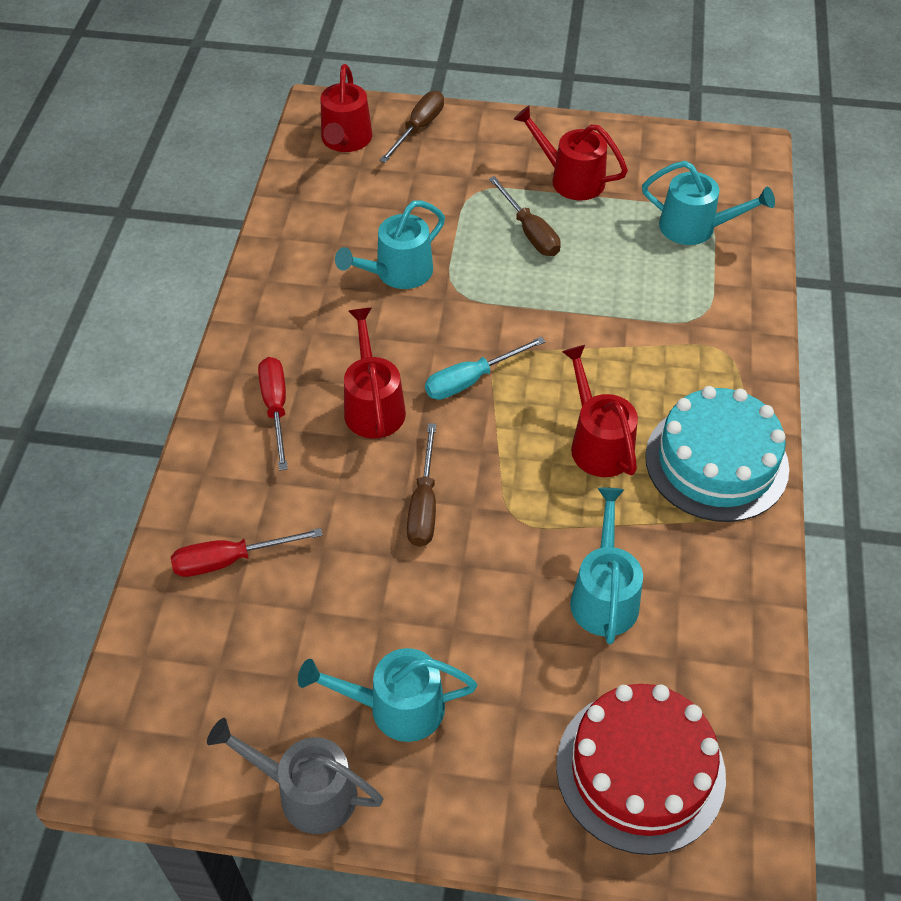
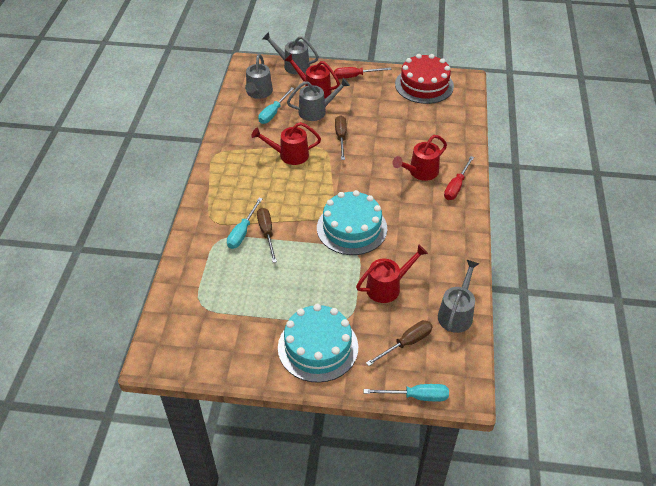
grey watering can: 1 -> 4
turquoise cake: 1 -> 2
turquoise screwdriver: 1 -> 3
turquoise watering can: 4 -> 0

